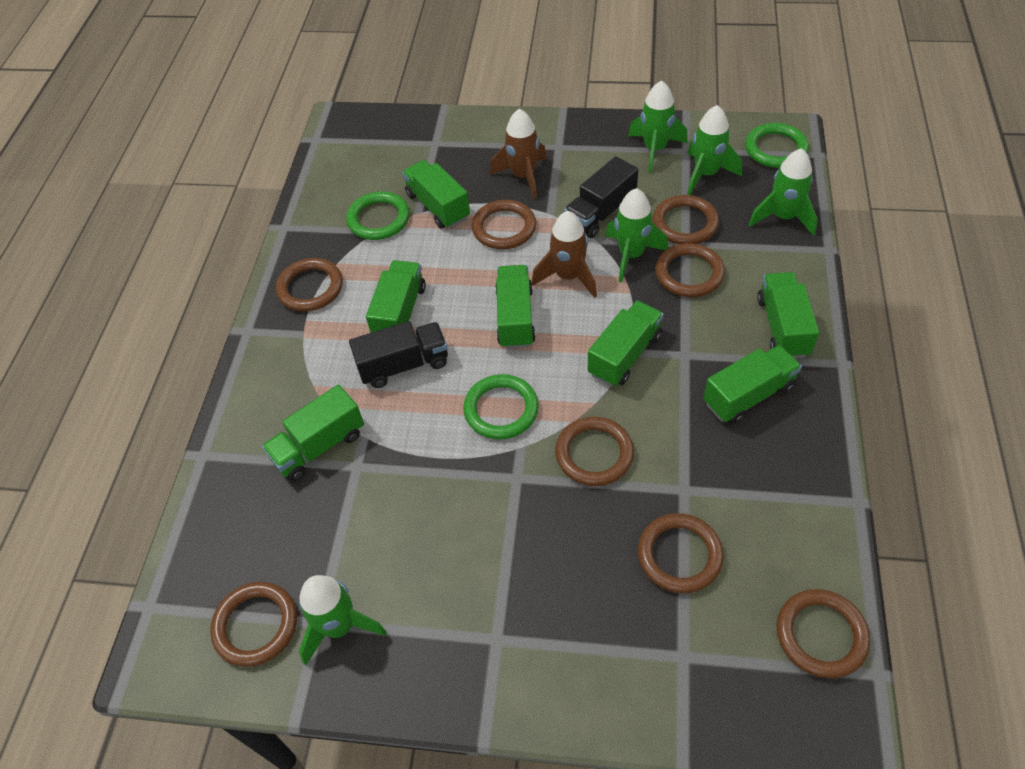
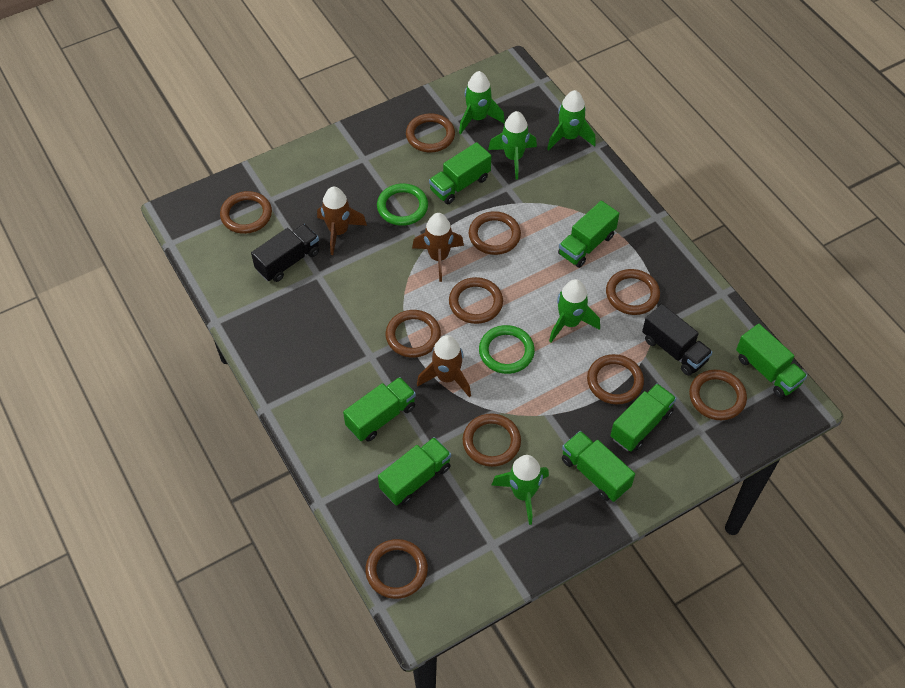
brown ring: 8 -> 10
brown rocket: 2 -> 3
green ring: 3 -> 2

